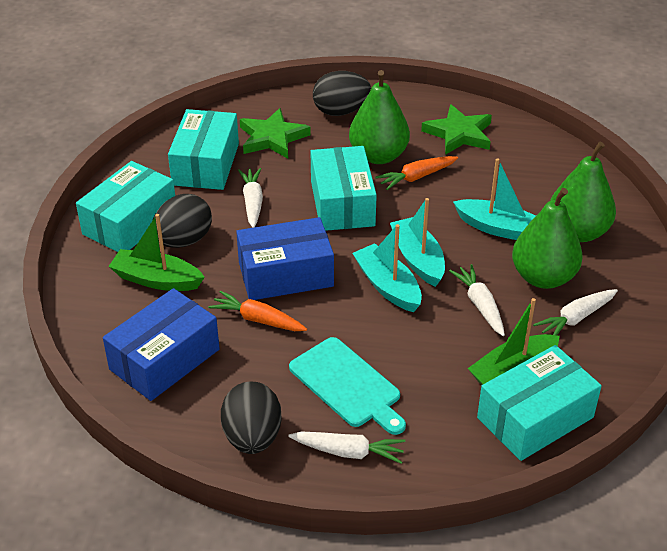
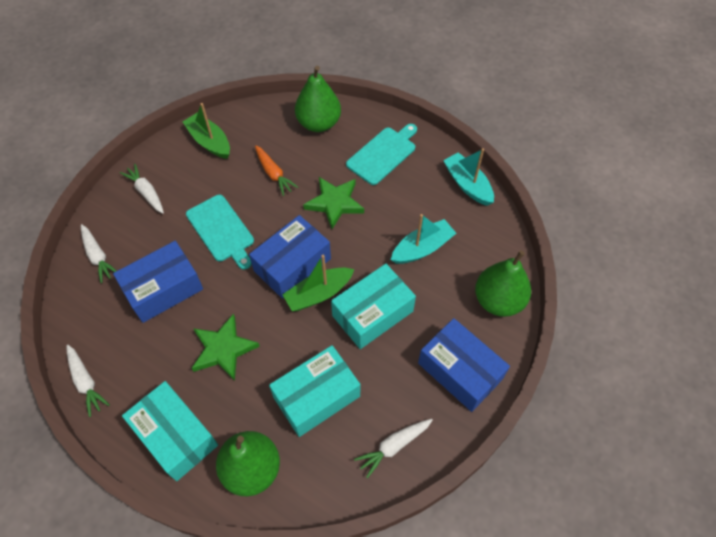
black egg: 3 -> 0
blue box: 2 -> 3
orange carrot: 2 -> 1
turquoise boat: 3 -> 2
turquoise box: 4 -> 3
turquoise cutting board: 1 -> 2

